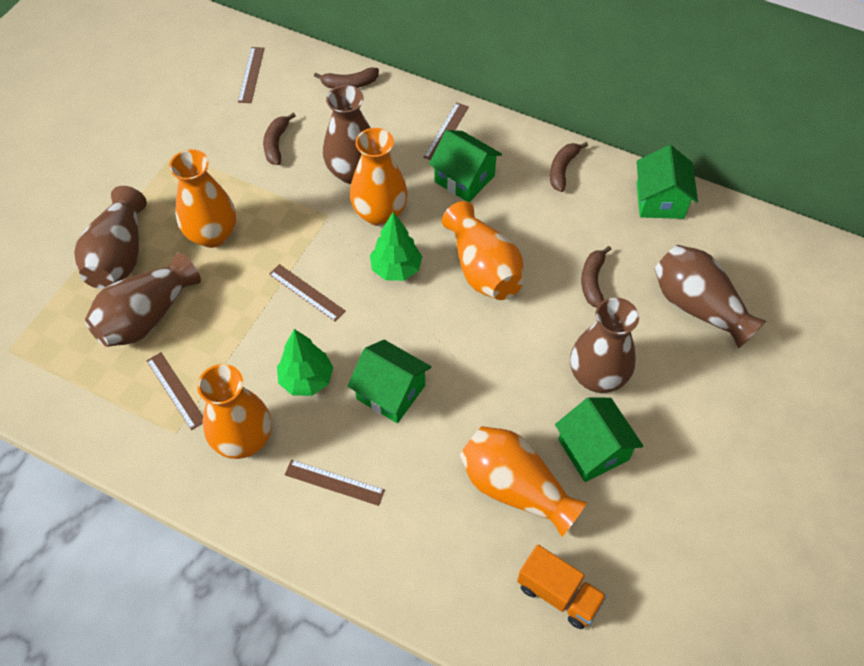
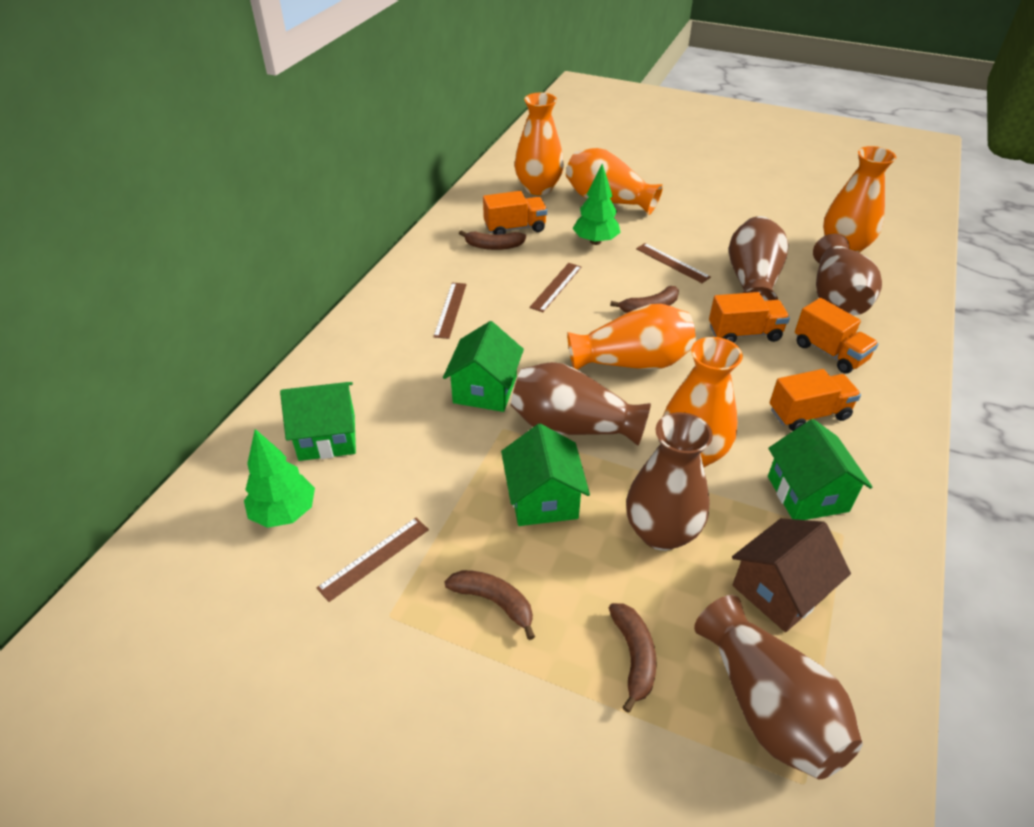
brown house: 0 -> 1
brown ruler: 5 -> 4
orange truck: 1 -> 4

